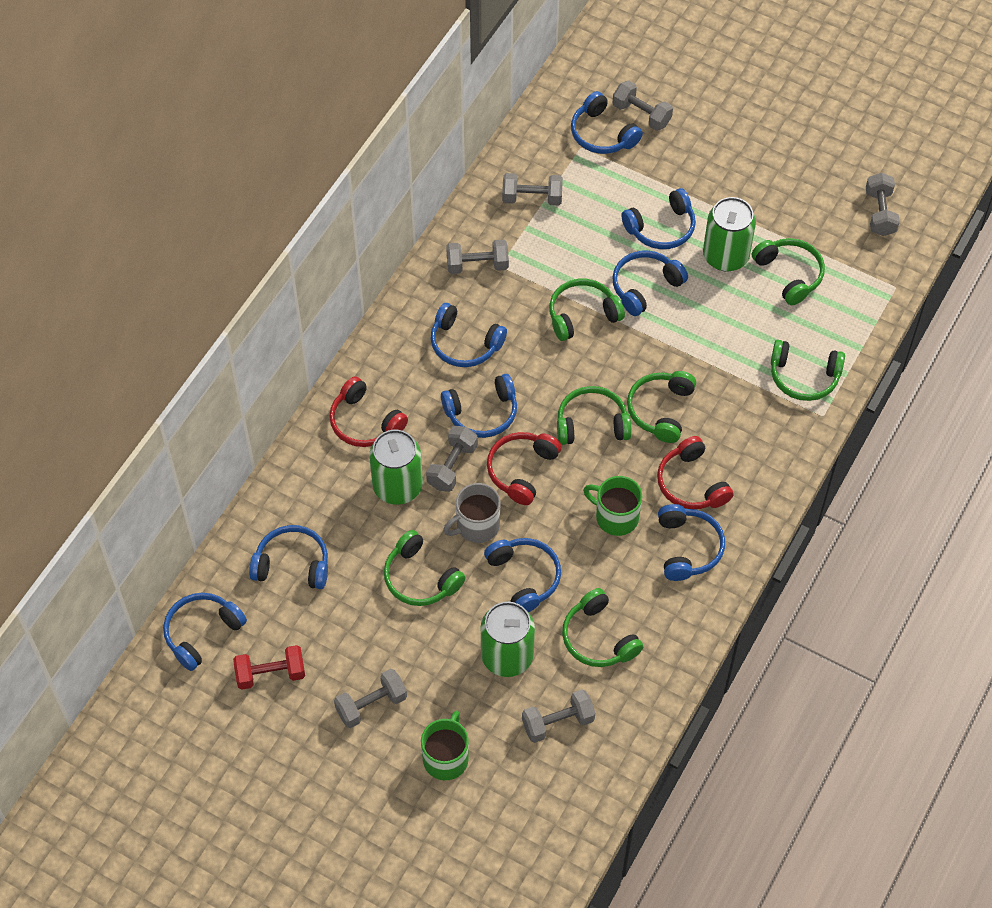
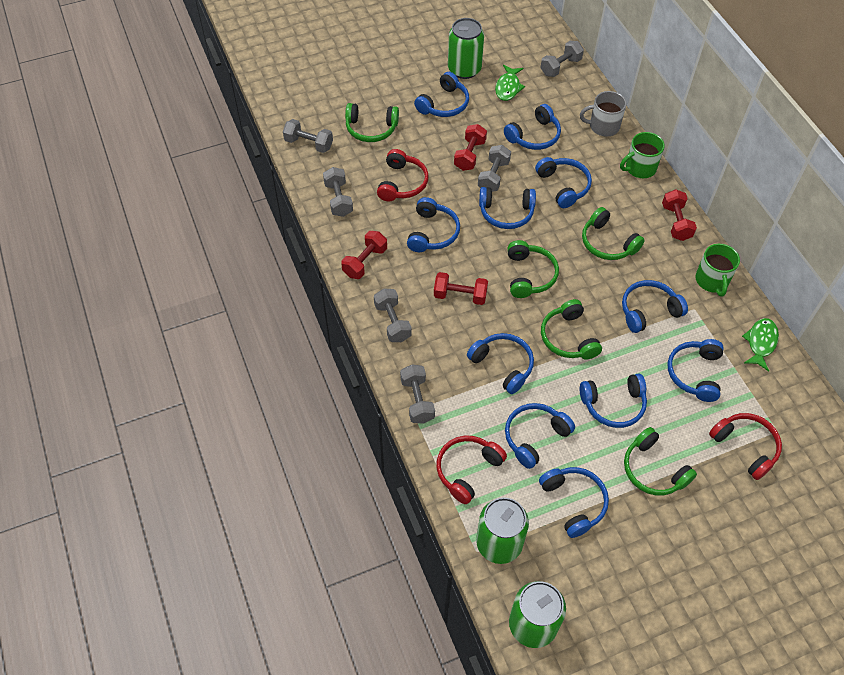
blue headphones: 9 -> 11
green fish: 0 -> 2
green headphones: 7 -> 5
grey dumbbell: 7 -> 6
red dumbbell: 1 -> 4

